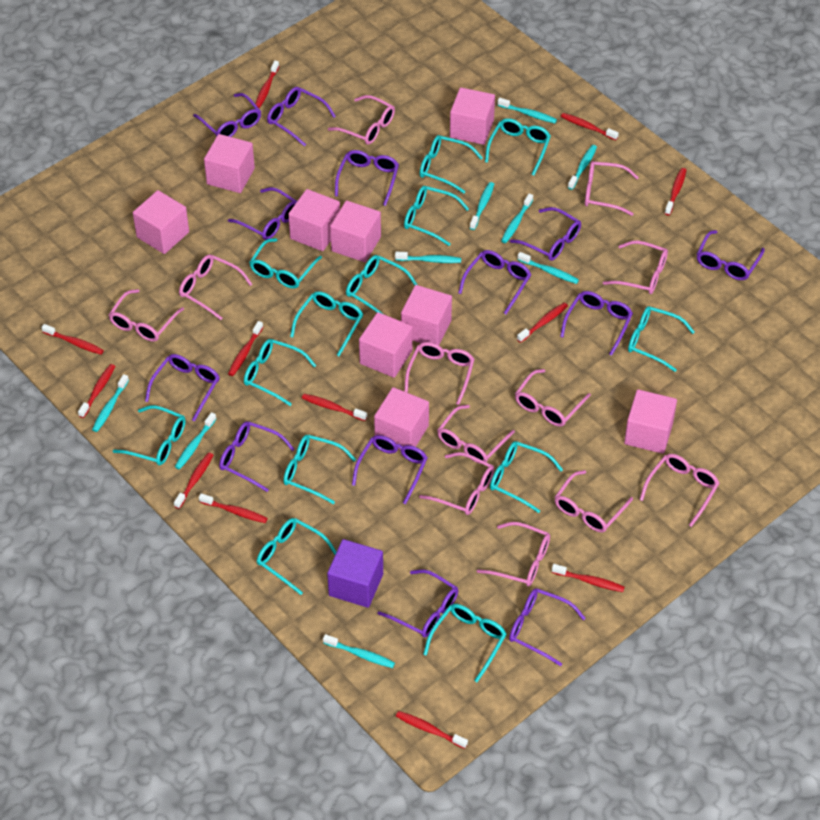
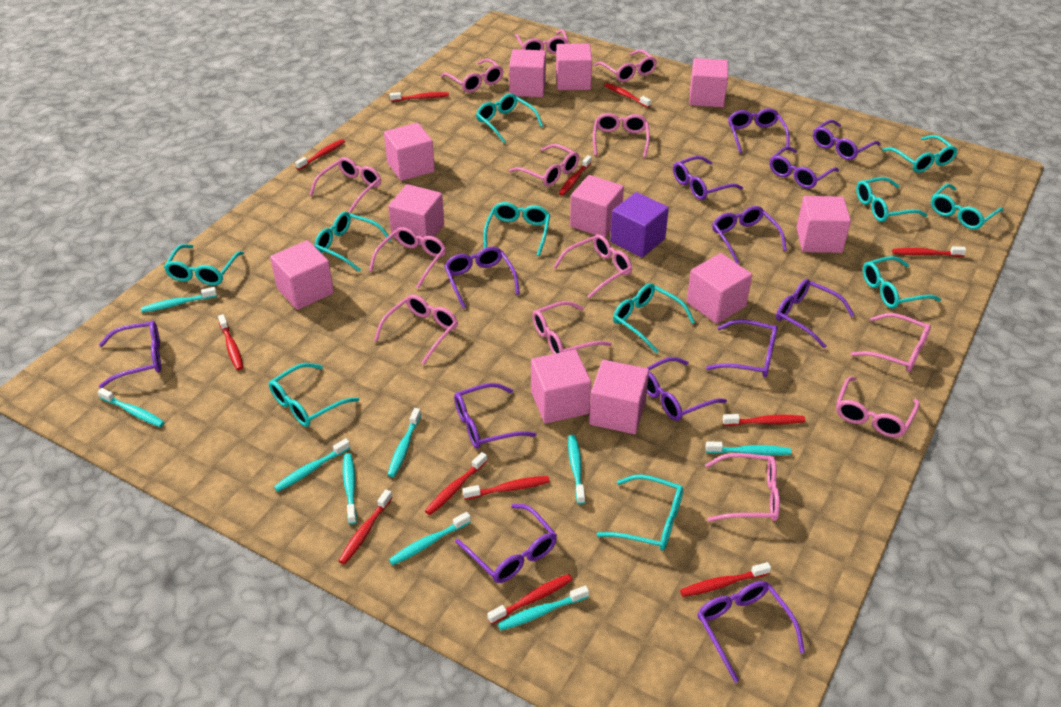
pink cube: 9 -> 11
pink glasses: 12 -> 13
turquoise glasses: 13 -> 11

